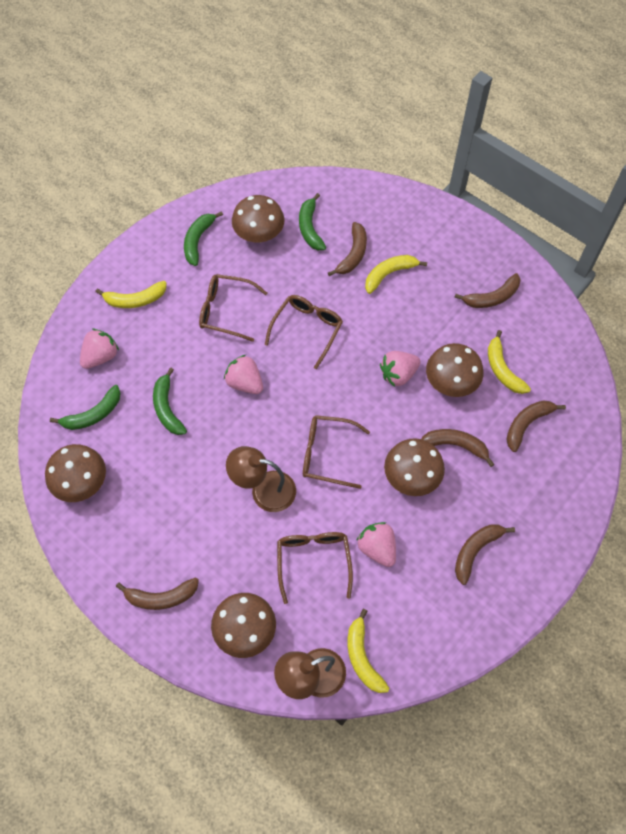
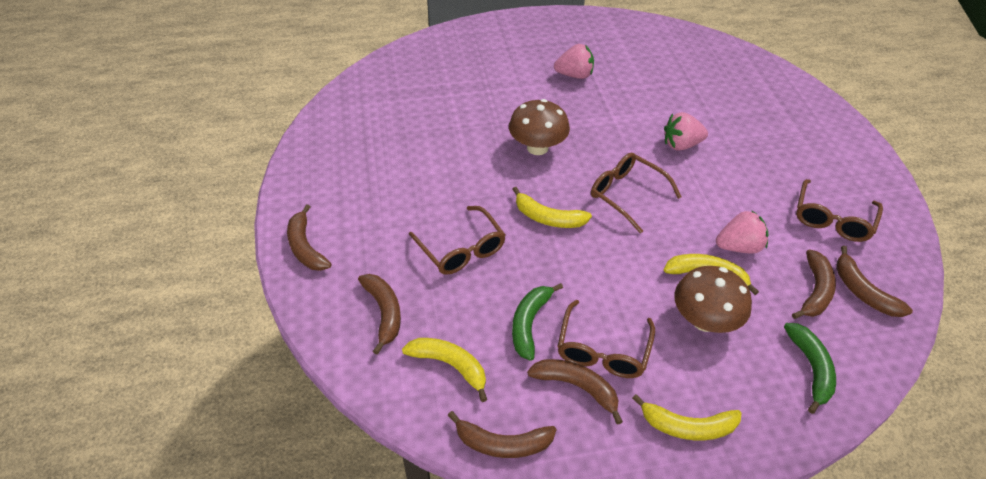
brown lamp: 2 -> 0
brown mushroom: 5 -> 2
green banana: 4 -> 2
pink strawberry: 4 -> 3

